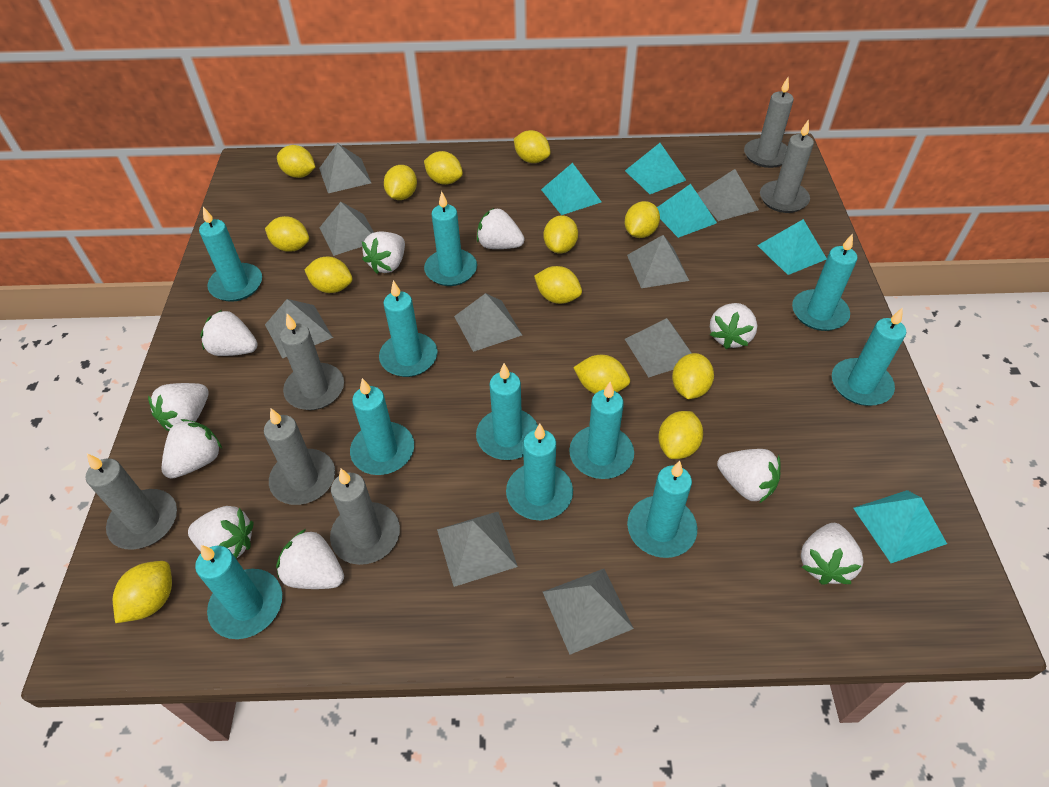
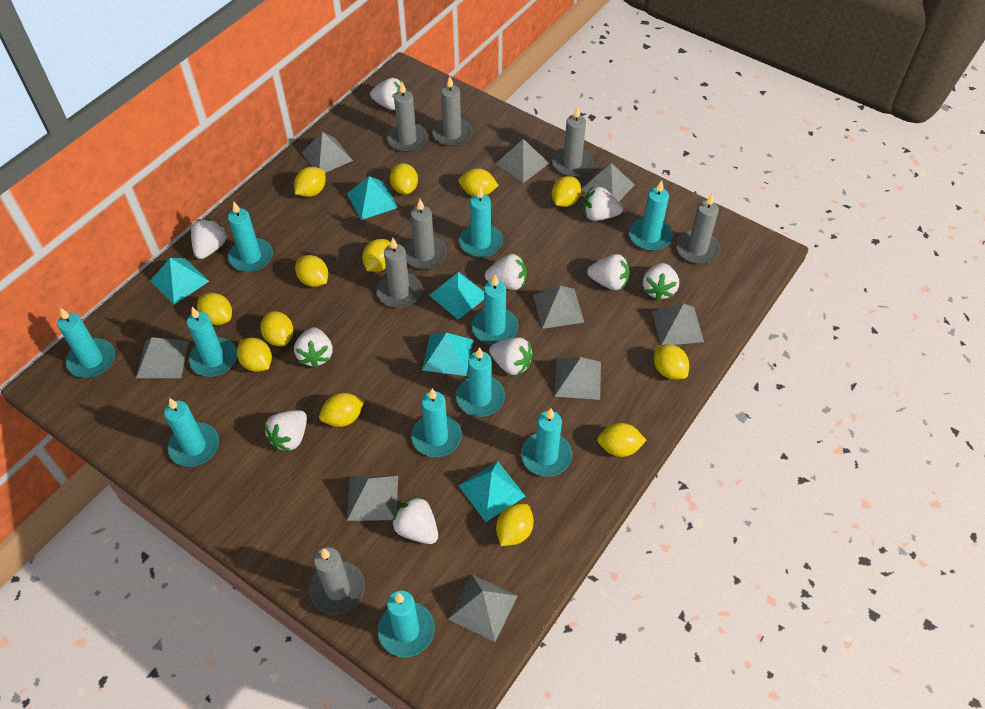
grey candle: 6 -> 7

